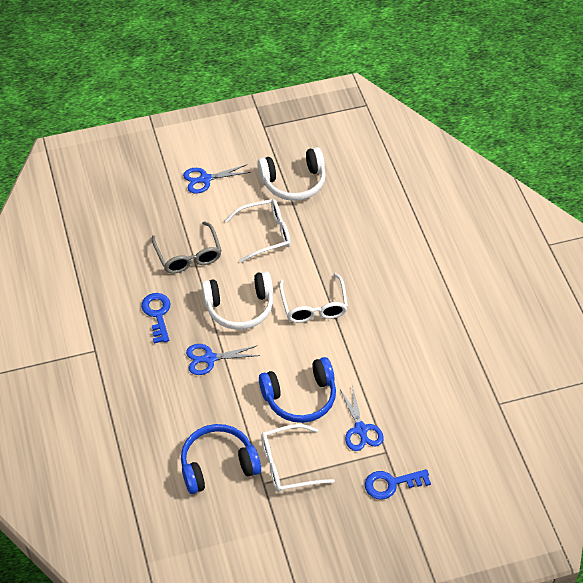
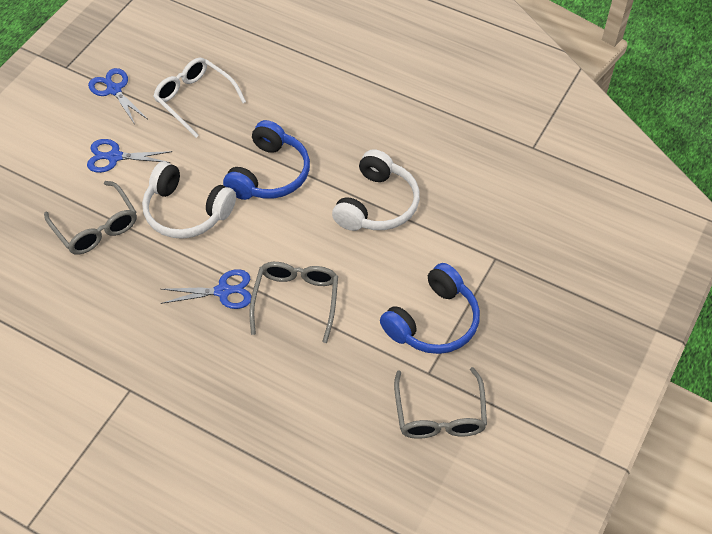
blue key: 2 -> 0
grey glasses: 1 -> 3
white glasses: 3 -> 1

